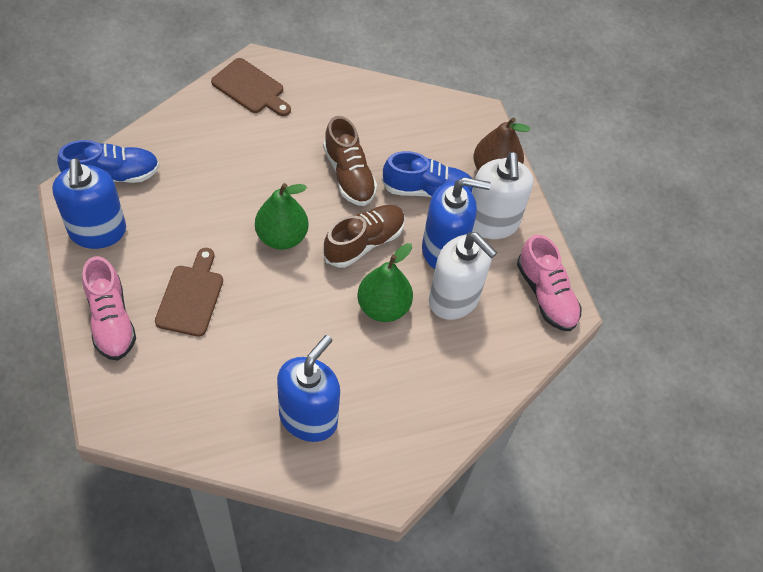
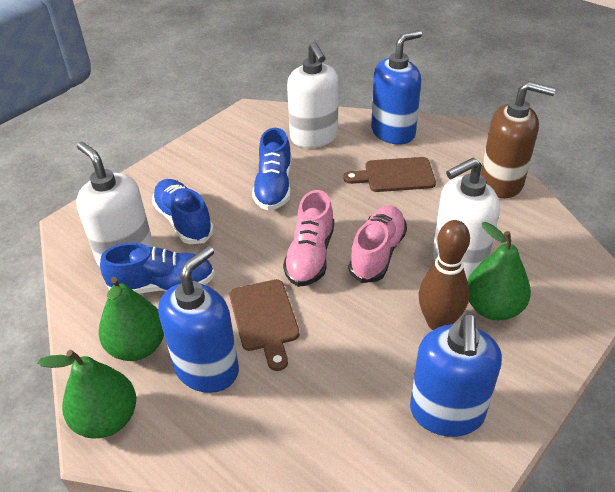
blue shoe: 2 -> 3
brown bowling pin: 0 -> 1
brown pear: 1 -> 0
brown shoe: 2 -> 0
brown soap dispenser: 0 -> 1
green pear: 2 -> 3
white soap dispenser: 2 -> 3

